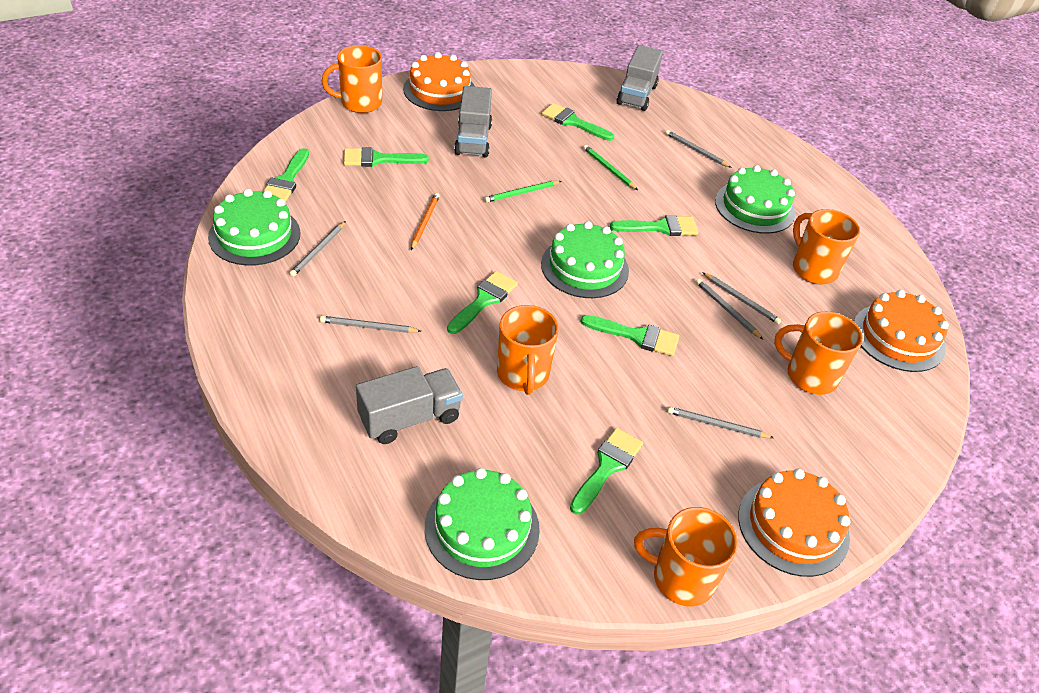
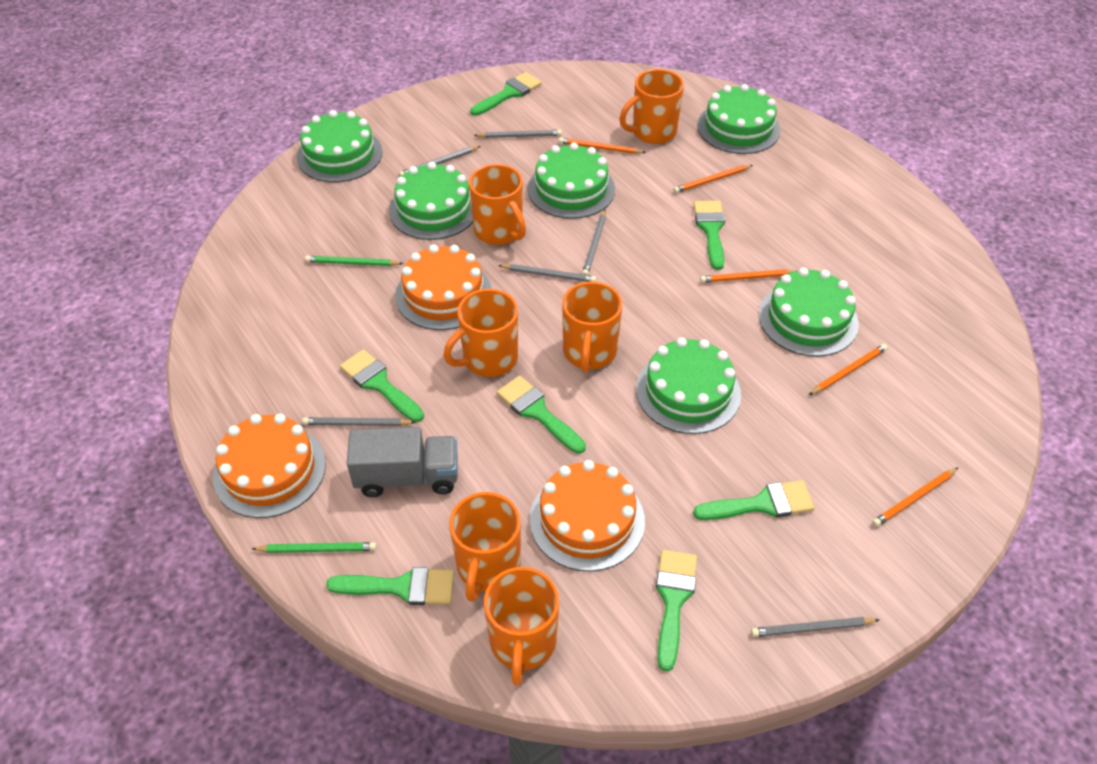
green cake: 4 -> 6
grey truck: 3 -> 1
orange mug: 5 -> 6
orange pencil: 1 -> 5

